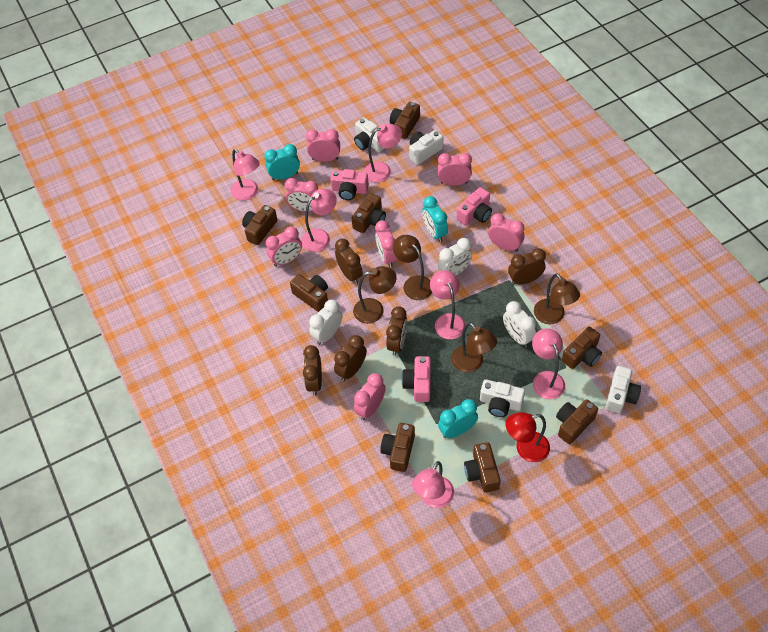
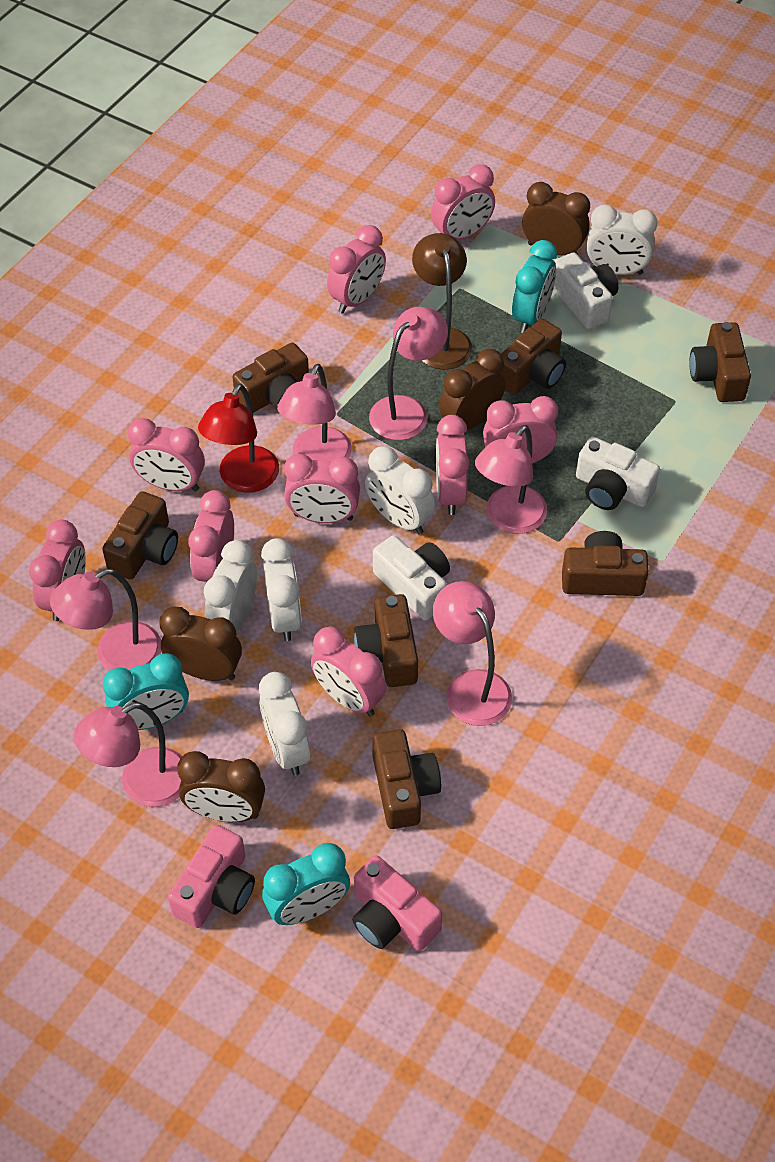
brown camera: 8 -> 7
brown clock: 5 -> 4
brown lamp: 4 -> 1
pink camera: 3 -> 2
pink clock: 7 -> 9
white camera: 4 -> 3
white clock: 3 -> 5

